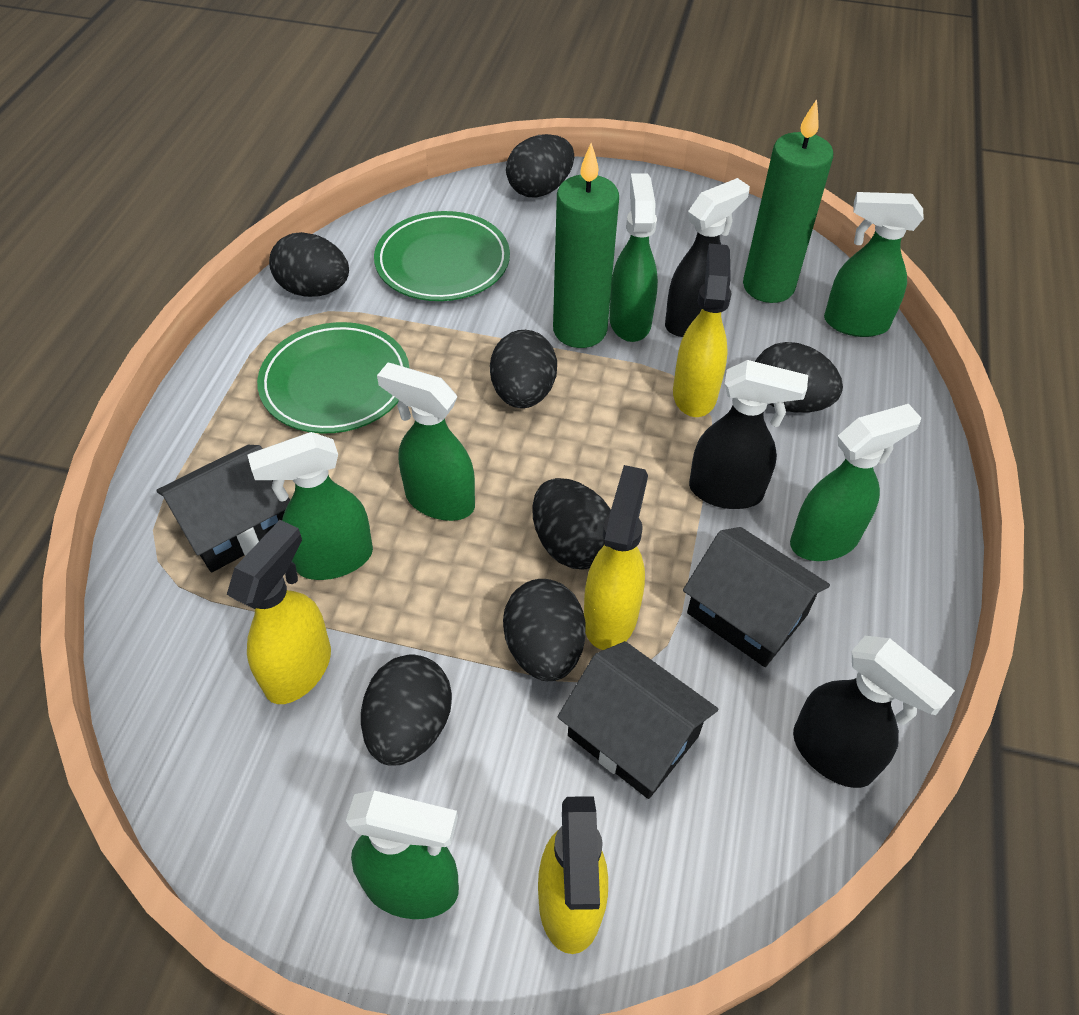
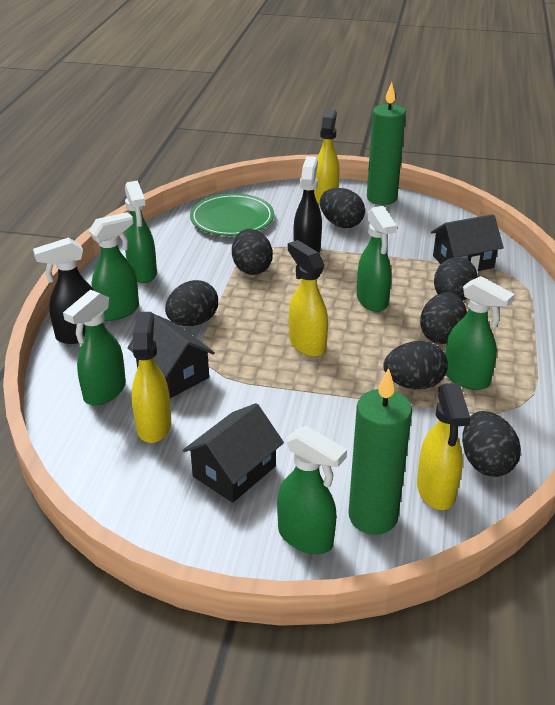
black spray bottle: 3 -> 2
green plate: 2 -> 1

